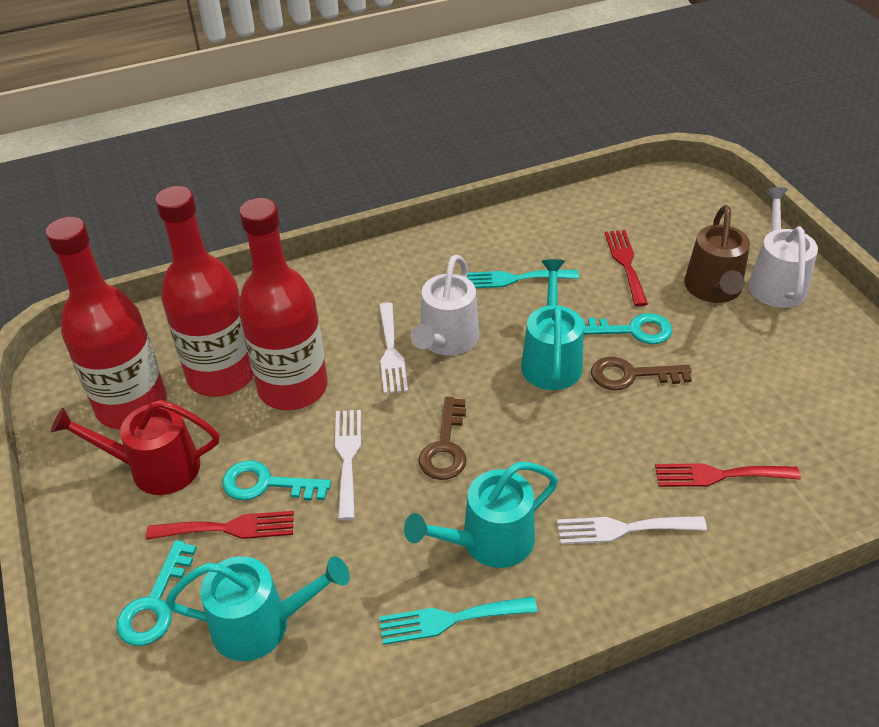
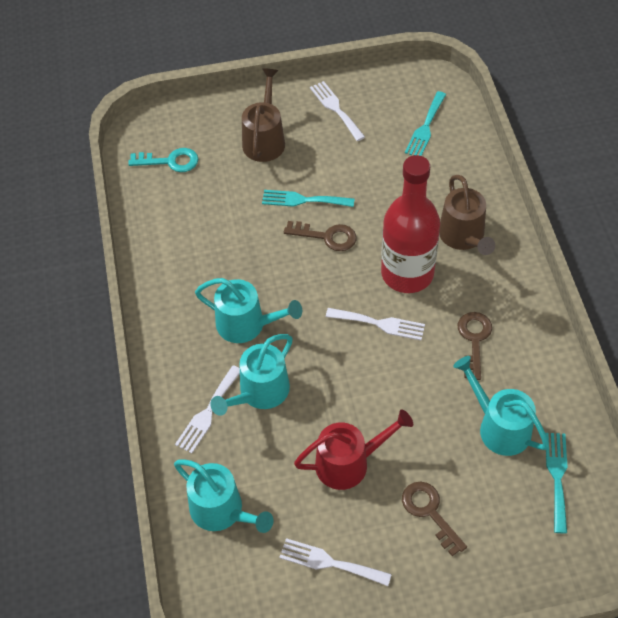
brown key: 2 -> 3
brown watering can: 1 -> 2
red bottle: 3 -> 1
red fork: 3 -> 0
turquoise fork: 2 -> 3
turquoise key: 3 -> 1
turquoise watering can: 3 -> 4
white fork: 3 -> 4
white watering can: 2 -> 0

